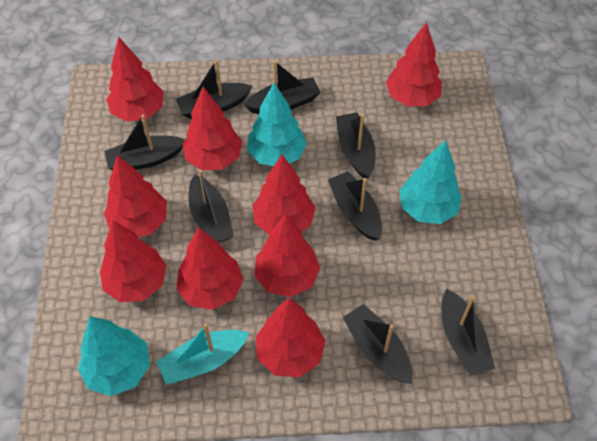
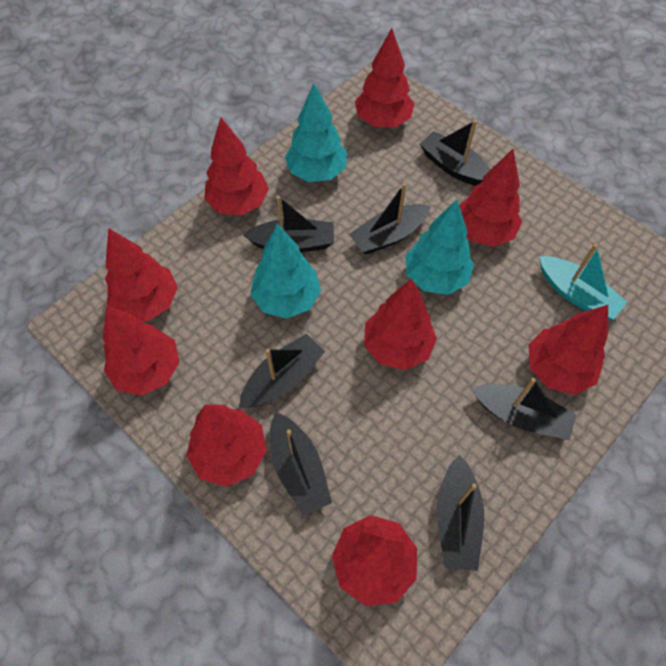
black boat: 8 -> 7

